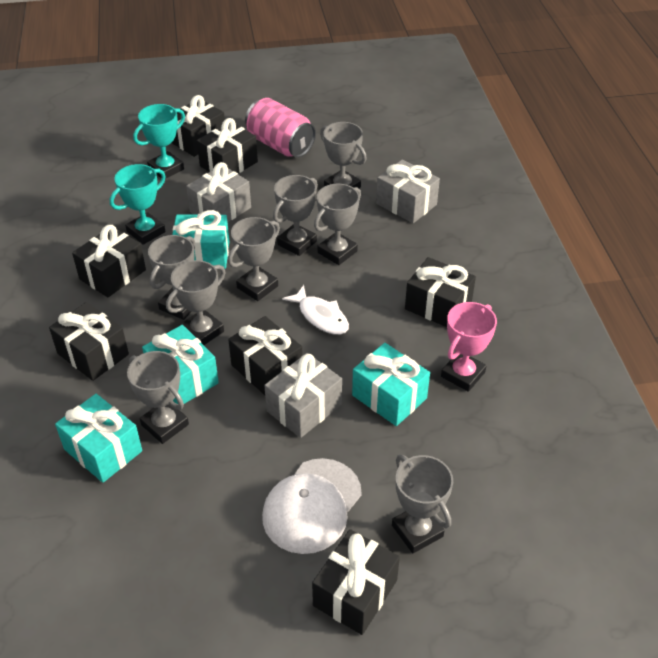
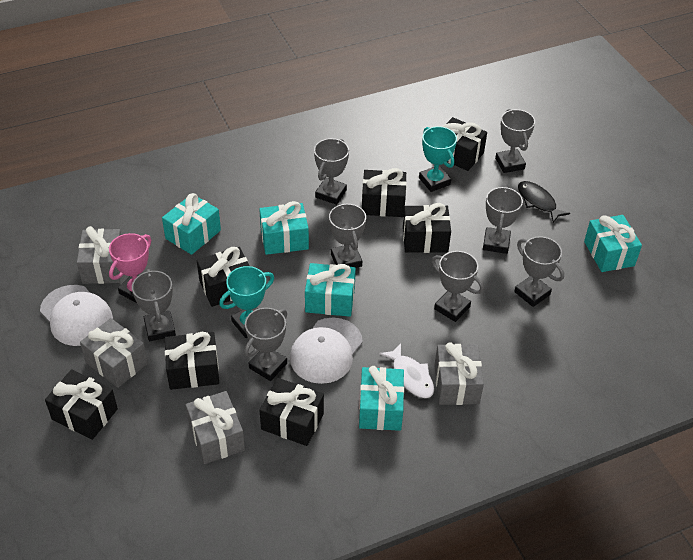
black fish: 0 -> 1
grey gift: 3 -> 4
pink can: 1 -> 0
turquoise gift: 4 -> 5
white cap: 1 -> 2

